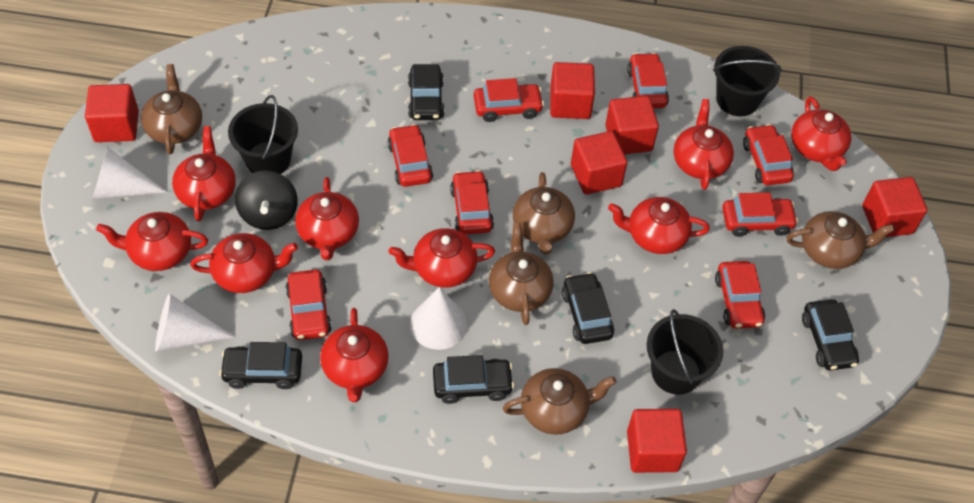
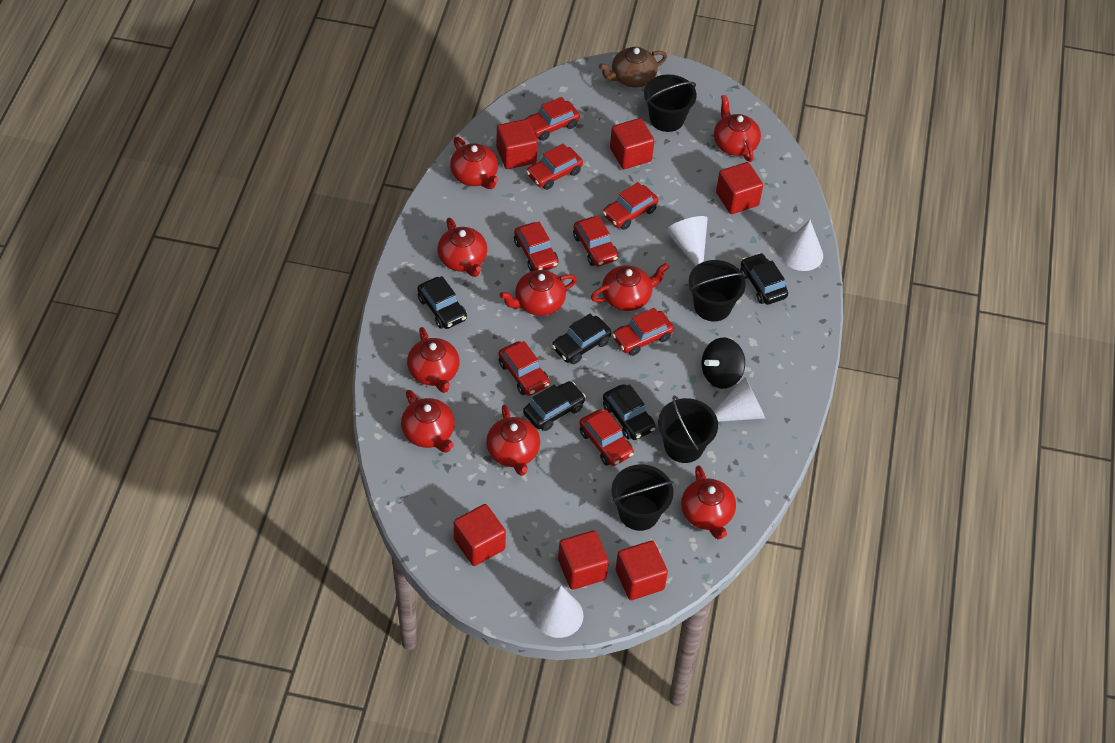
black bucket: 3 -> 4
brown teapot: 5 -> 1
white cone: 3 -> 4

